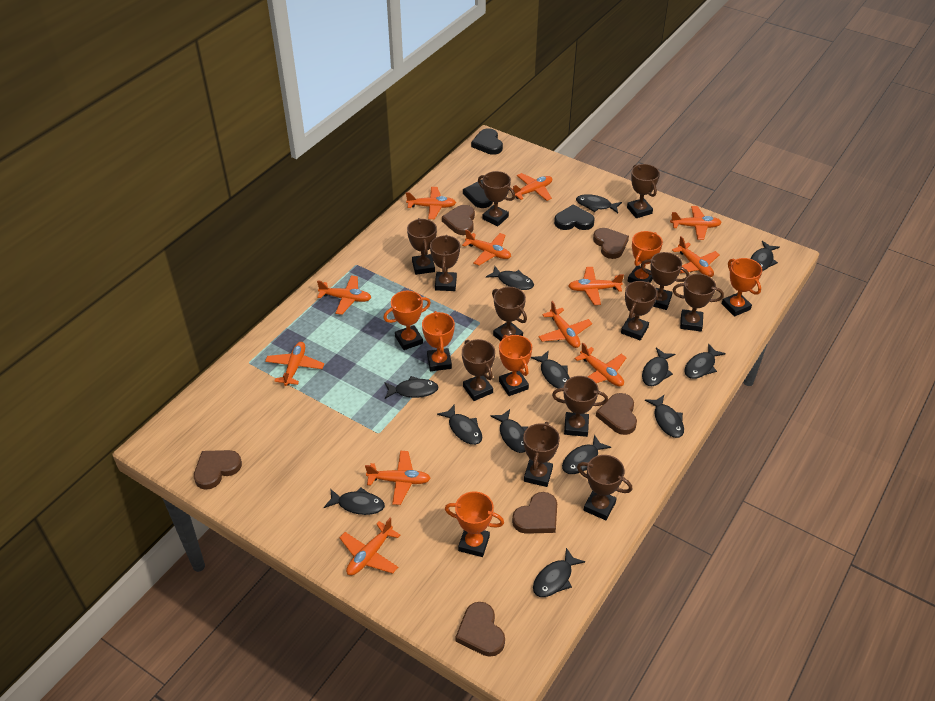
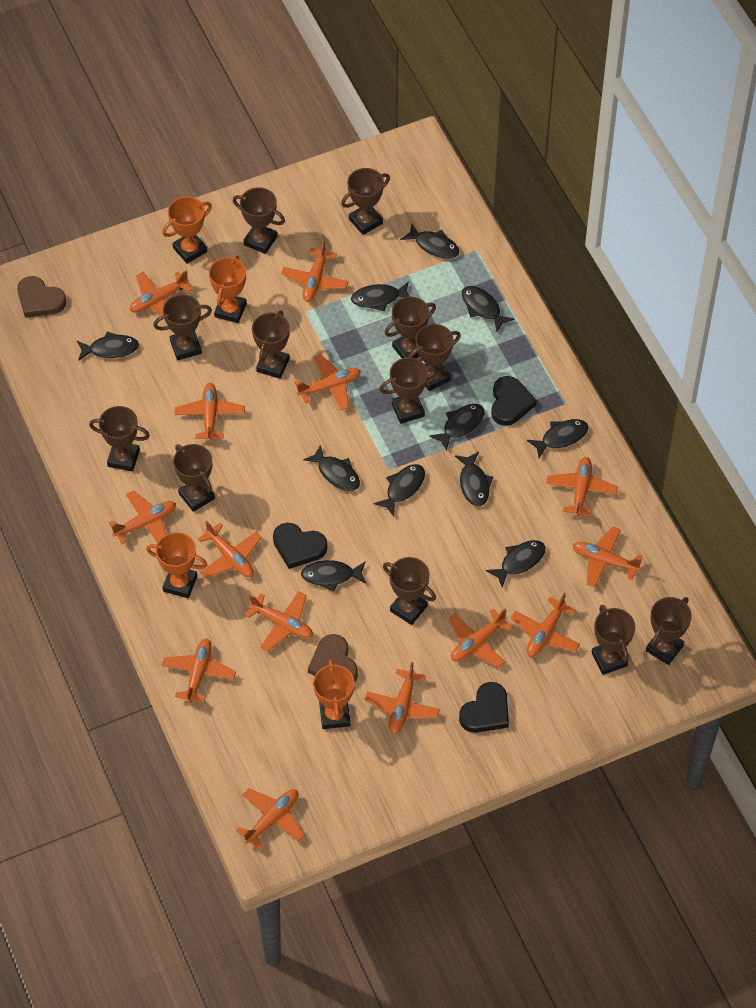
black fish: 13 -> 11
brown heart: 6 -> 2
orange plane: 12 -> 14
orange trophy: 6 -> 4

